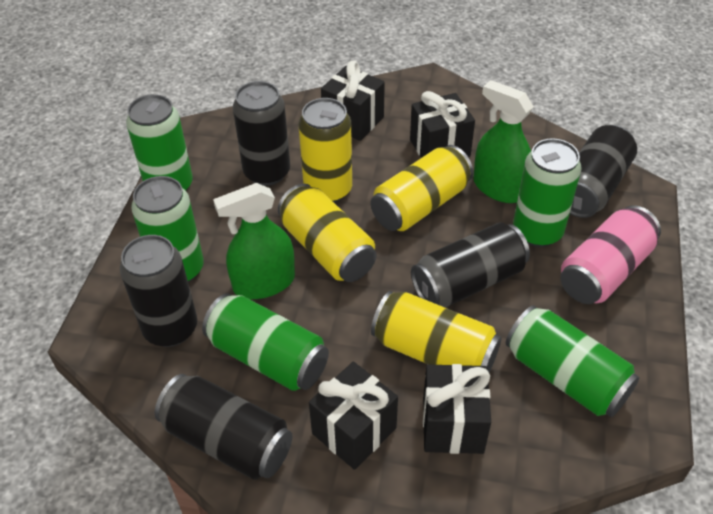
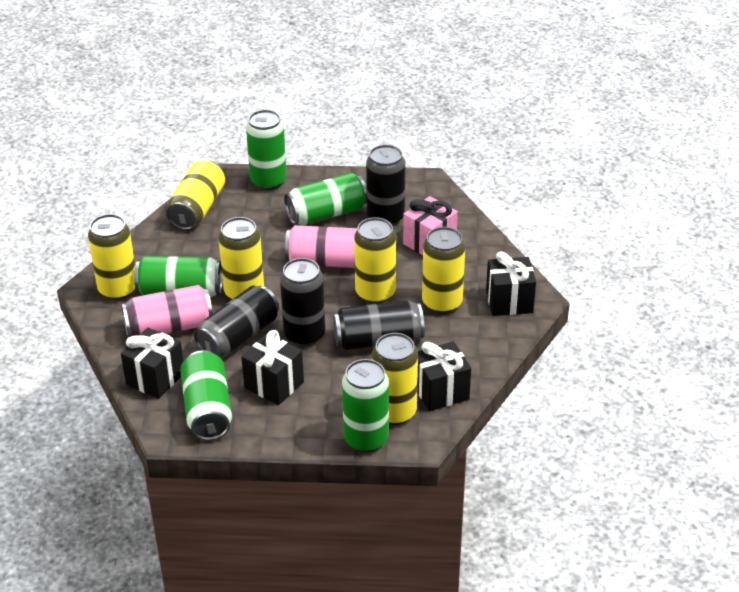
black can: 5 -> 4
green spray bottle: 2 -> 0
pink can: 1 -> 2
pink gift: 0 -> 1
yellow can: 4 -> 6

